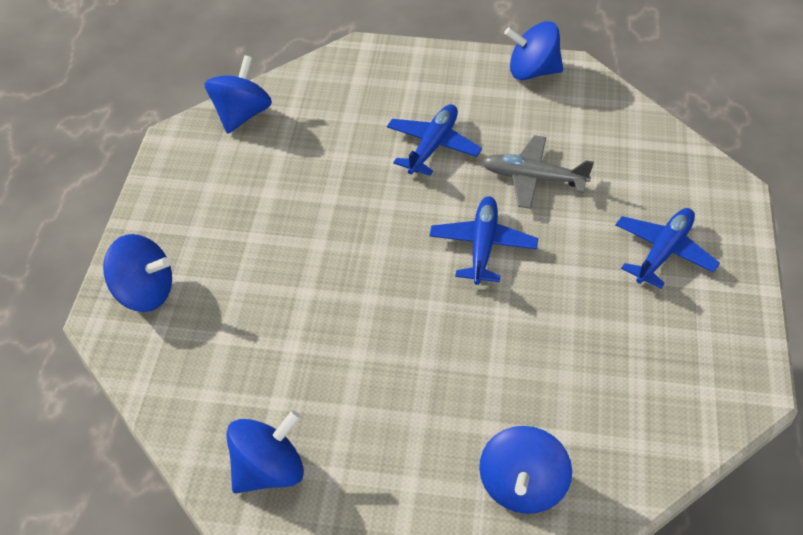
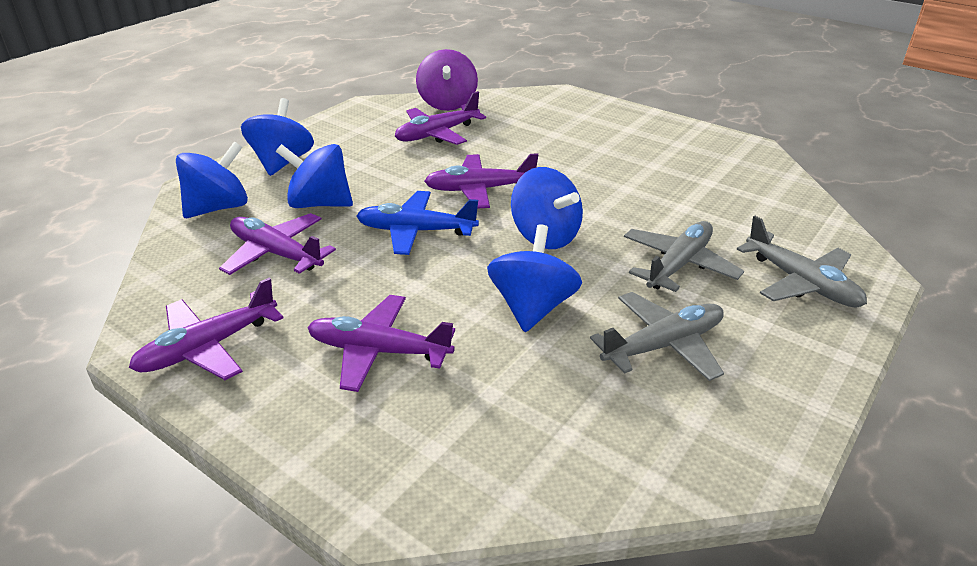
blue plane: 3 -> 1
grey plane: 1 -> 3
purple plane: 0 -> 5
purple spinning top: 0 -> 1

